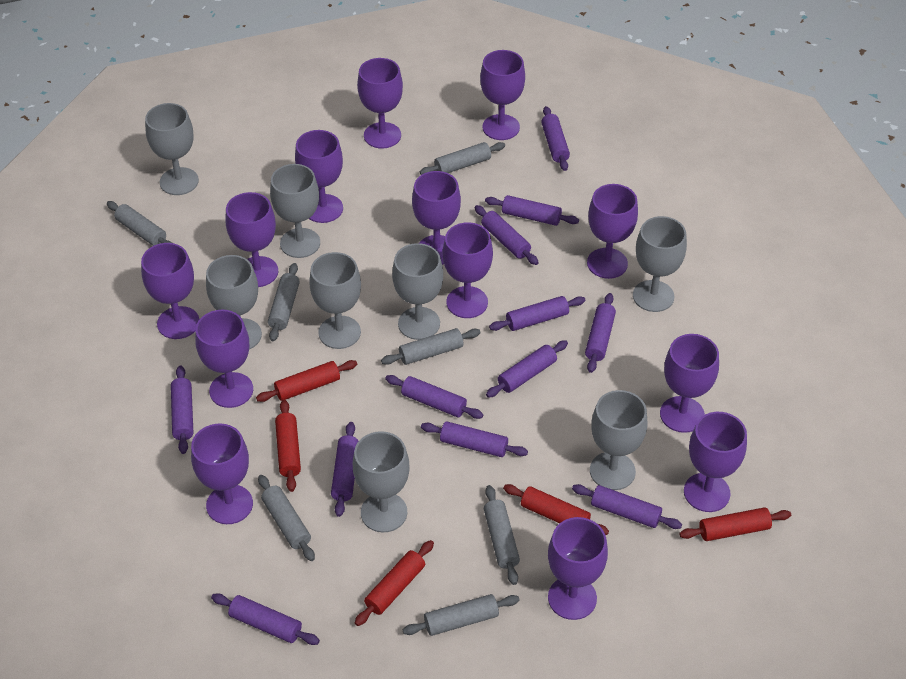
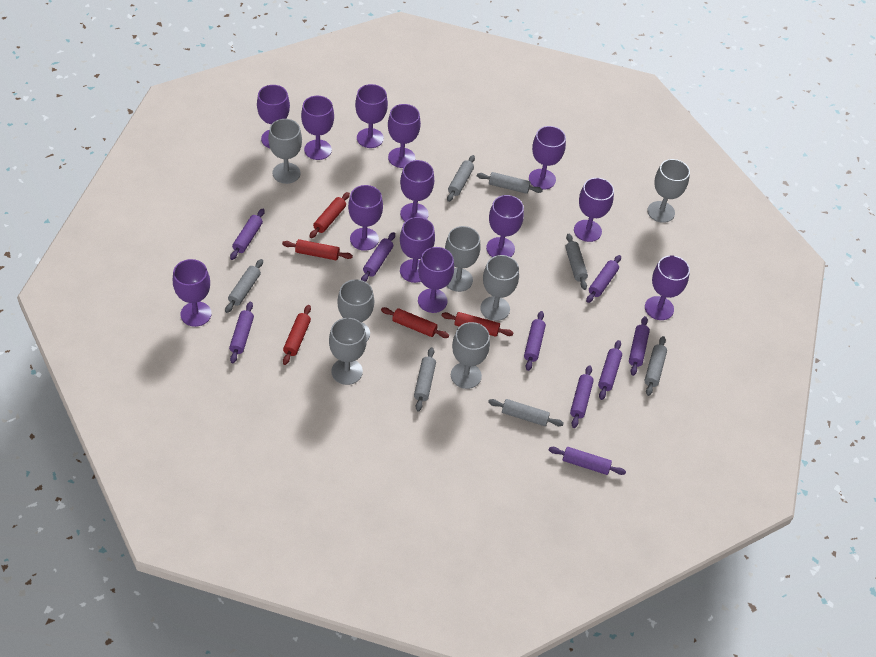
grey goblet: 8 -> 7
purple rolling pin: 12 -> 9

